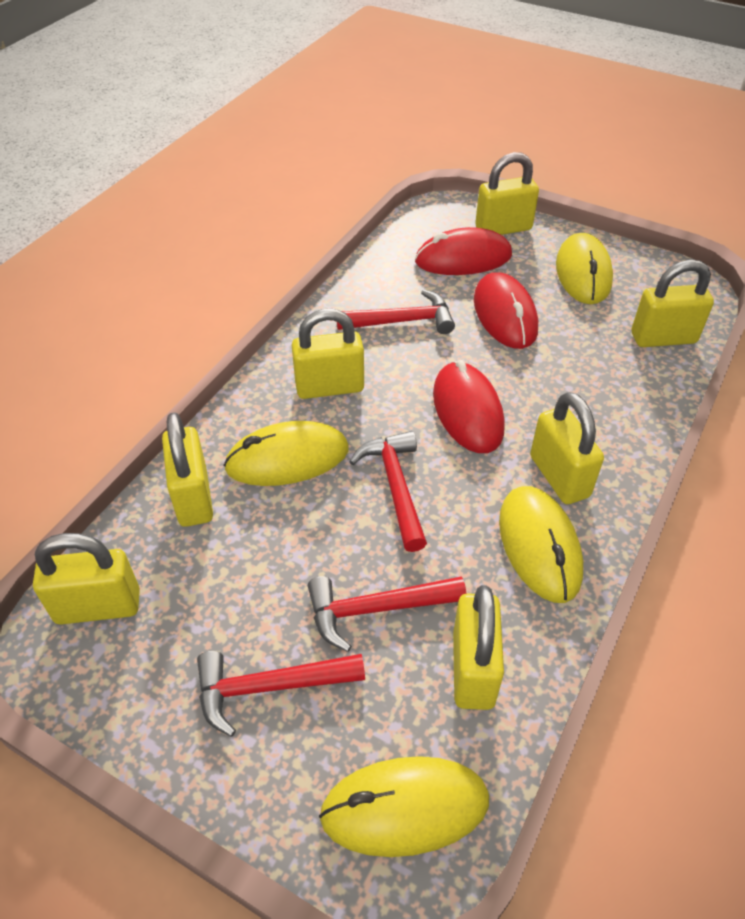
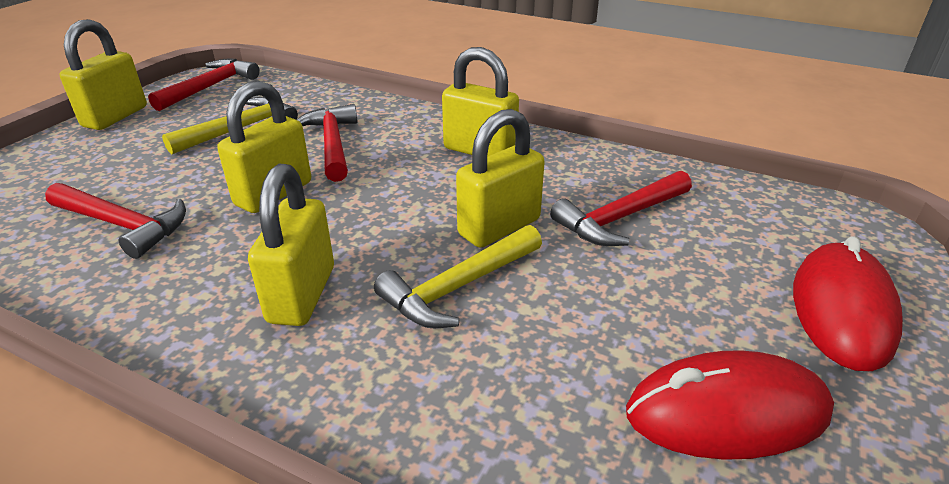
red mouse: 3 -> 2
yellow hammer: 0 -> 2
yellow mouse: 4 -> 0
yellow padlock: 7 -> 5

